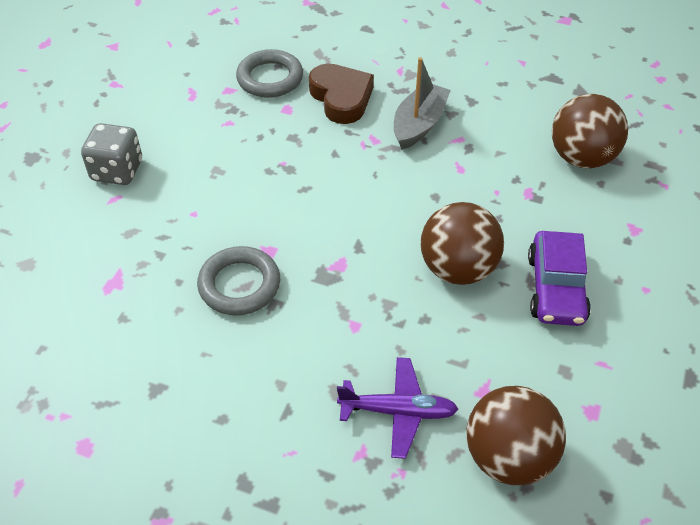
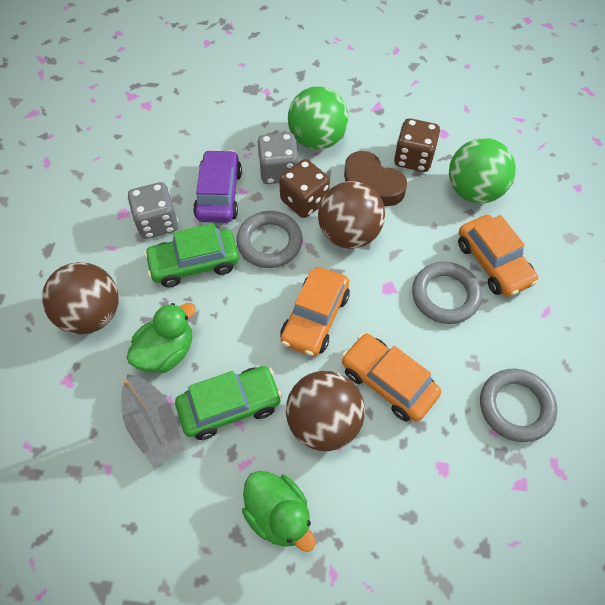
brown dice: 0 -> 2
green ball: 0 -> 2
green car: 0 -> 2
green duck: 0 -> 2
grey dice: 1 -> 2
grey ring: 2 -> 3
orange car: 0 -> 3
purple plane: 1 -> 0

